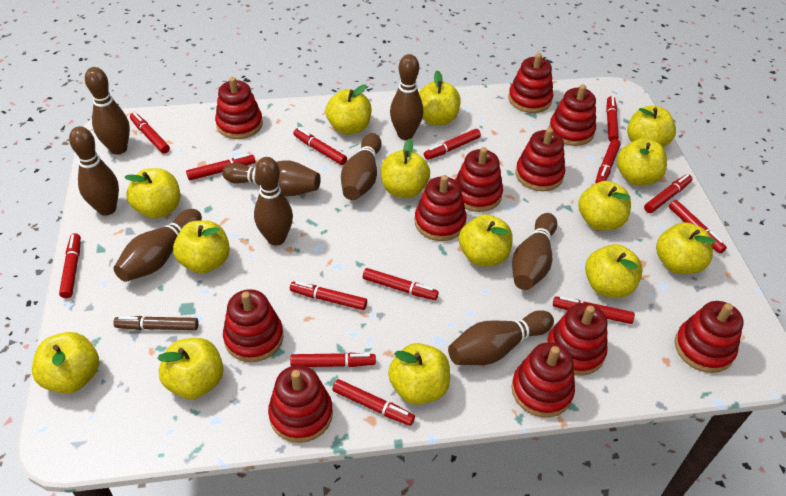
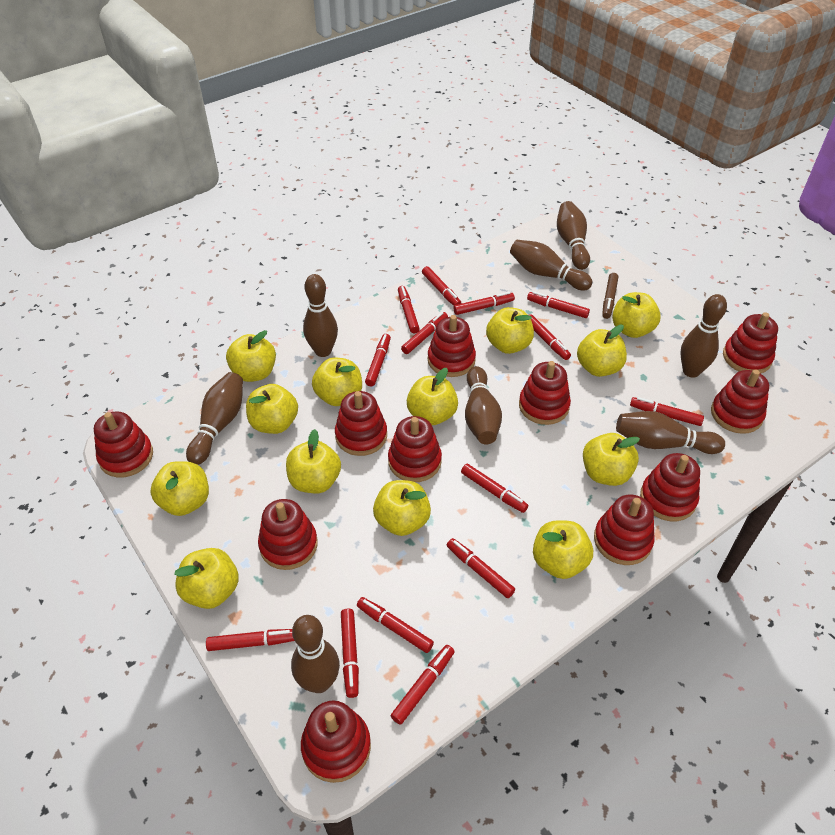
brown bowling pin: 9 -> 8
yellow apple: 14 -> 13

